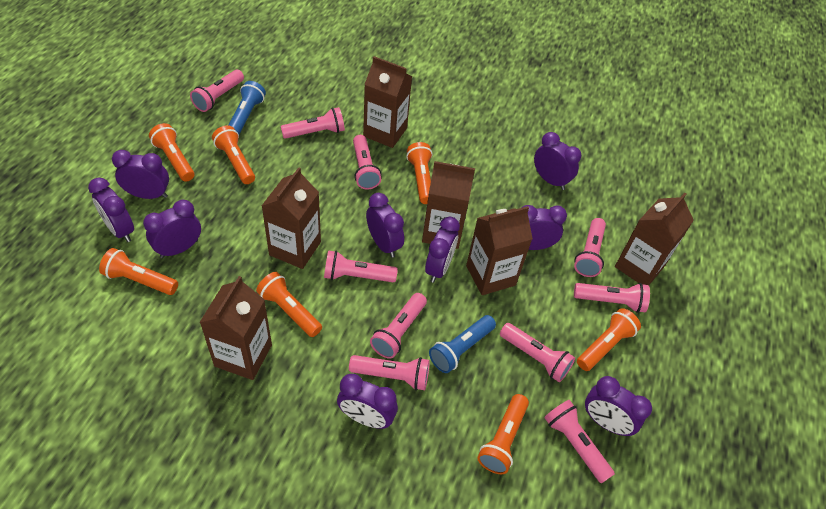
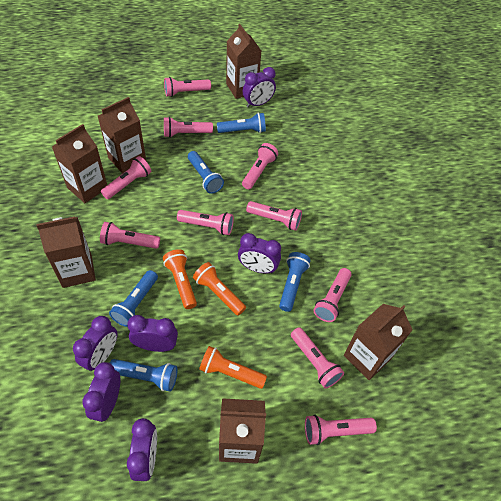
blue flashlight: 2 -> 5
orange flashlight: 7 -> 3
purple clock: 9 -> 6

